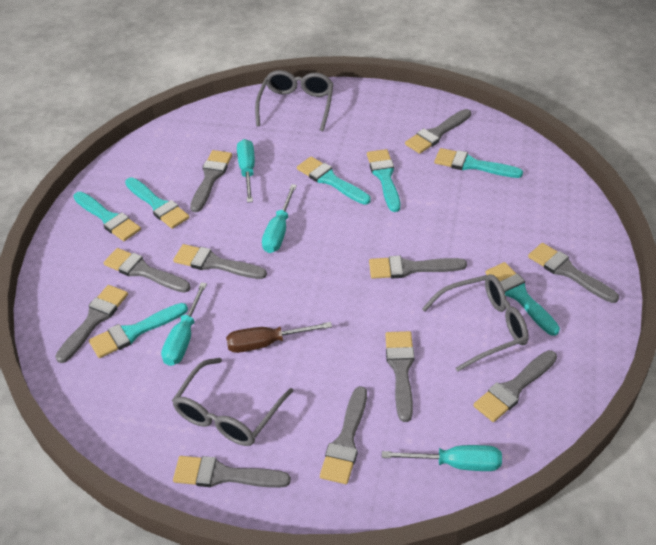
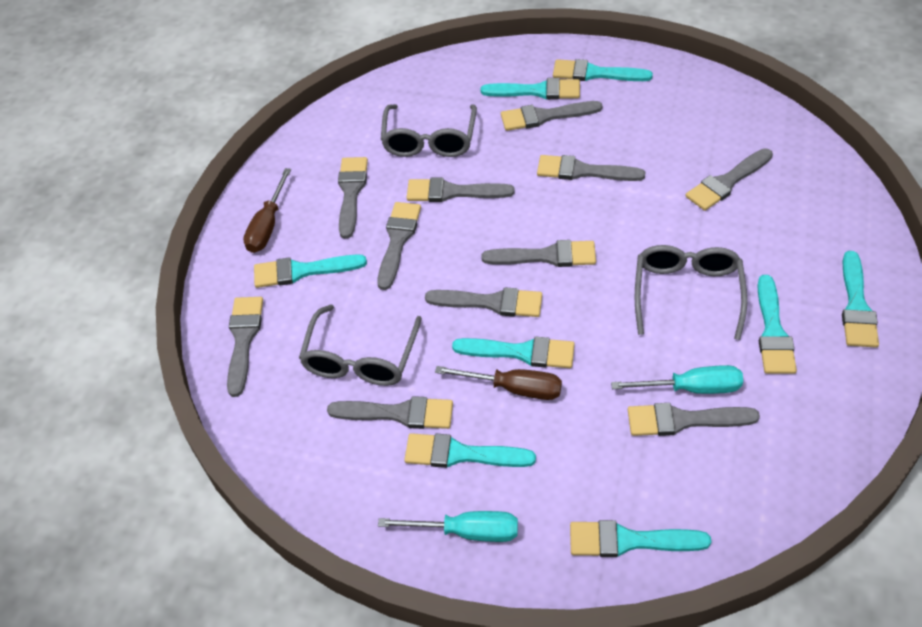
brown screwdriver: 1 -> 2
turquoise brush: 7 -> 8
turquoise screwdriver: 4 -> 2

